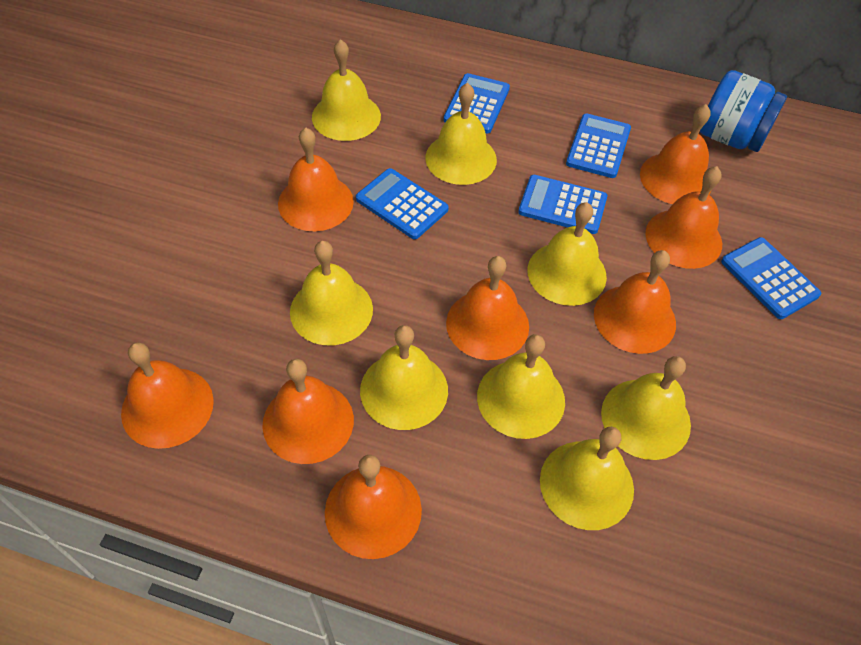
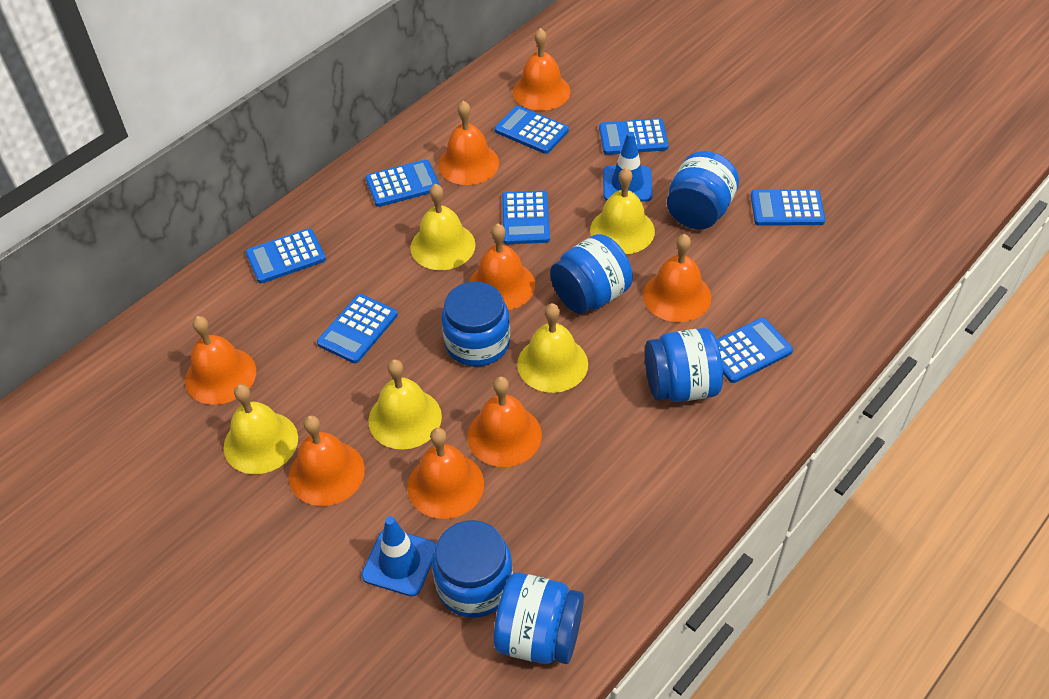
blue calculator: 5 -> 8
blue jar: 1 -> 6
blue traffic cone: 0 -> 2
yellow bell: 8 -> 5

